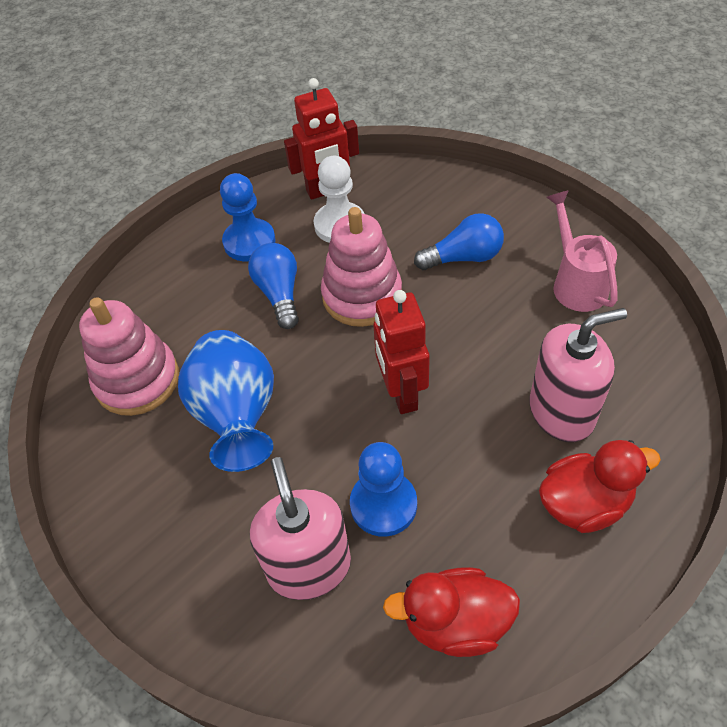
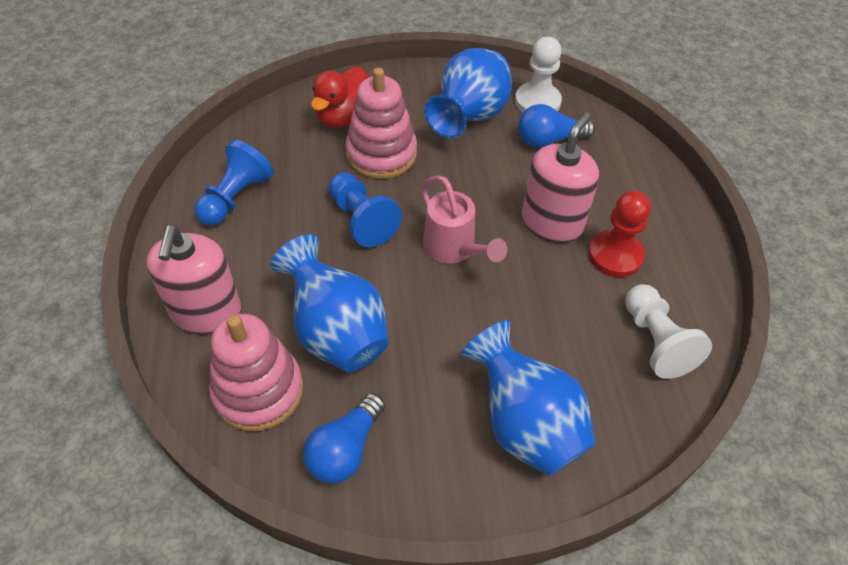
blue vase: 1 -> 3
red duck: 2 -> 1
red pawn: 0 -> 1
red robot: 2 -> 0
white pawn: 1 -> 2

